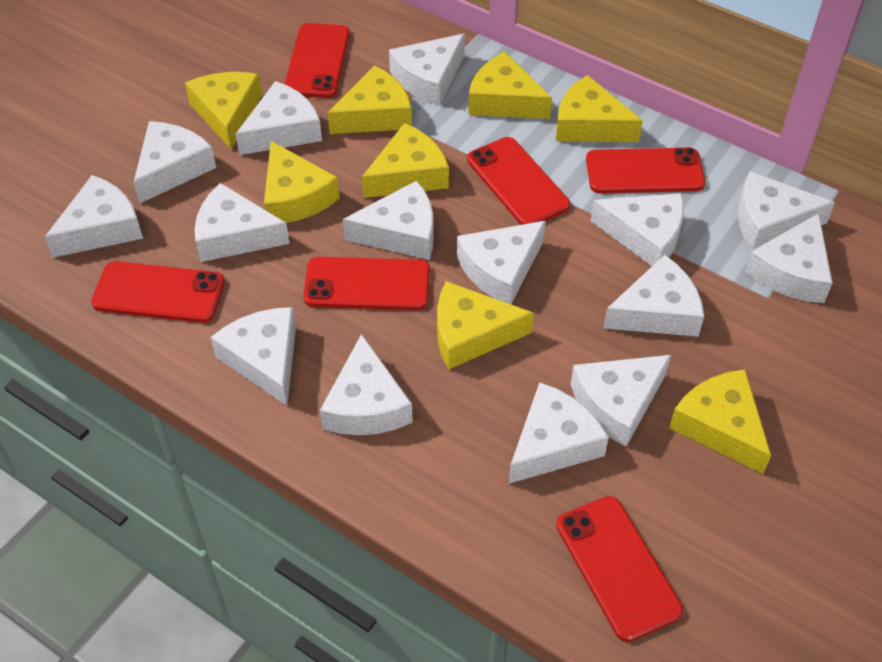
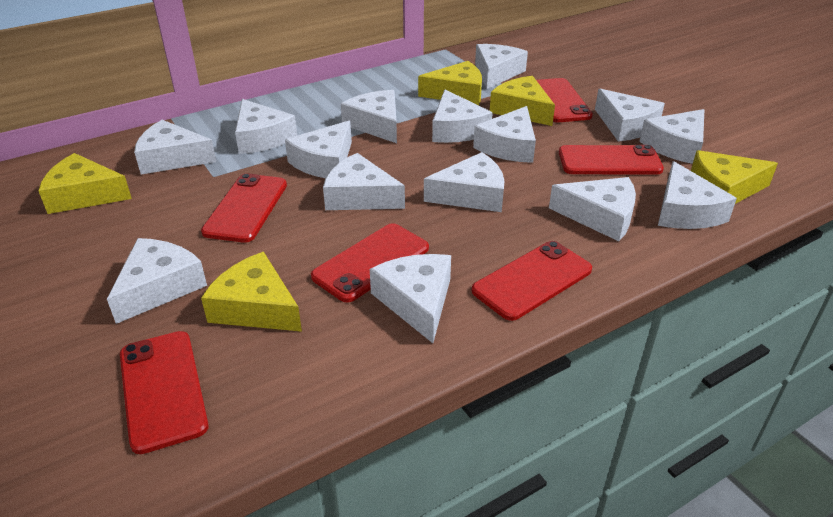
yellow cheese: 8 -> 5

